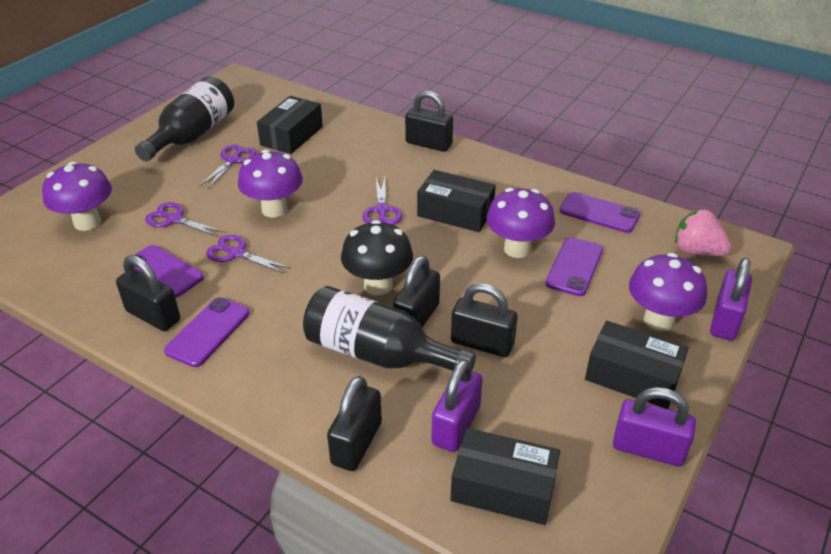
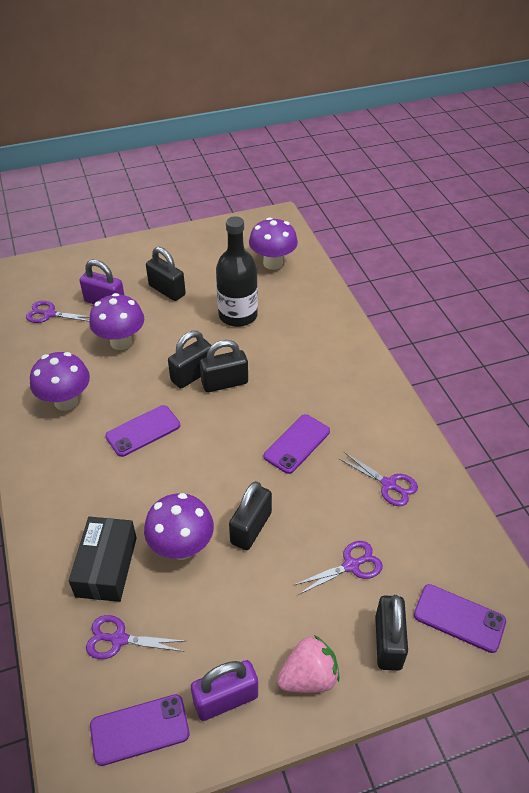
black bottle: 2 -> 1
black box: 4 -> 1
black mushroom: 1 -> 0
purple padlock: 3 -> 2

